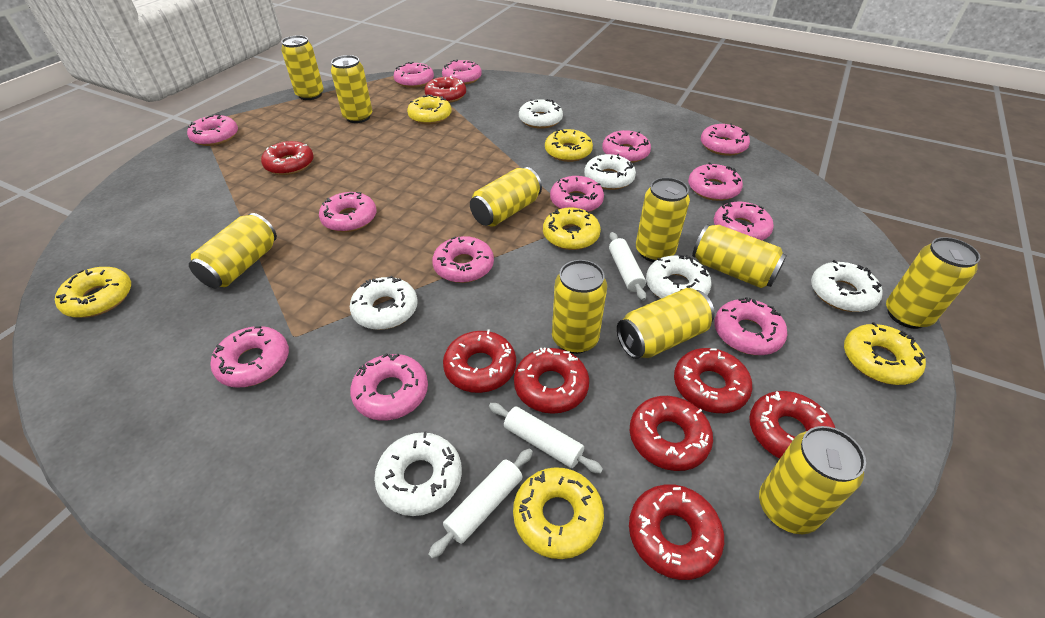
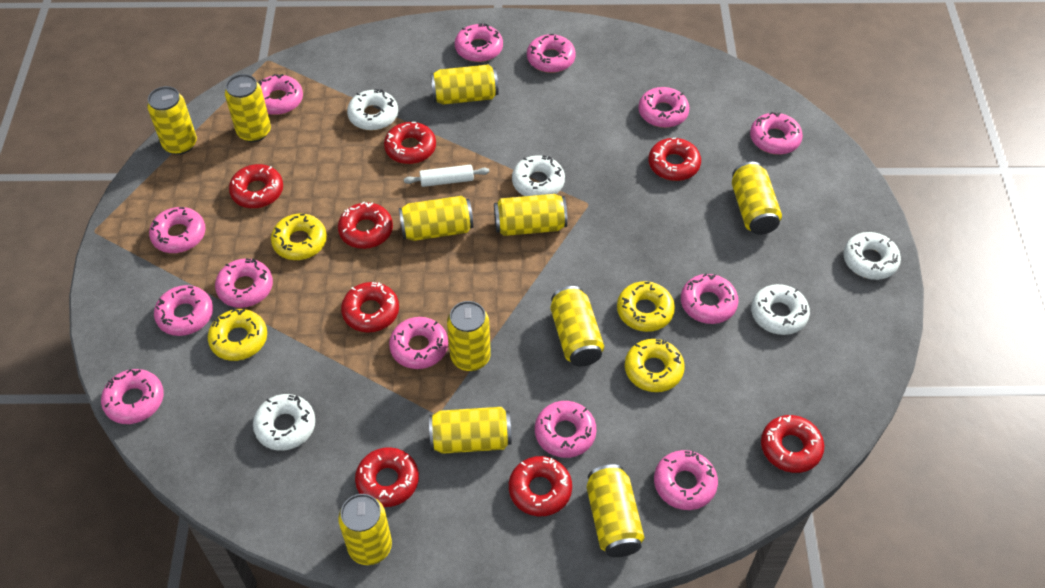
white donut: 6 -> 5
white rolling pin: 3 -> 1
yellow can: 10 -> 11
yellow donut: 6 -> 4

